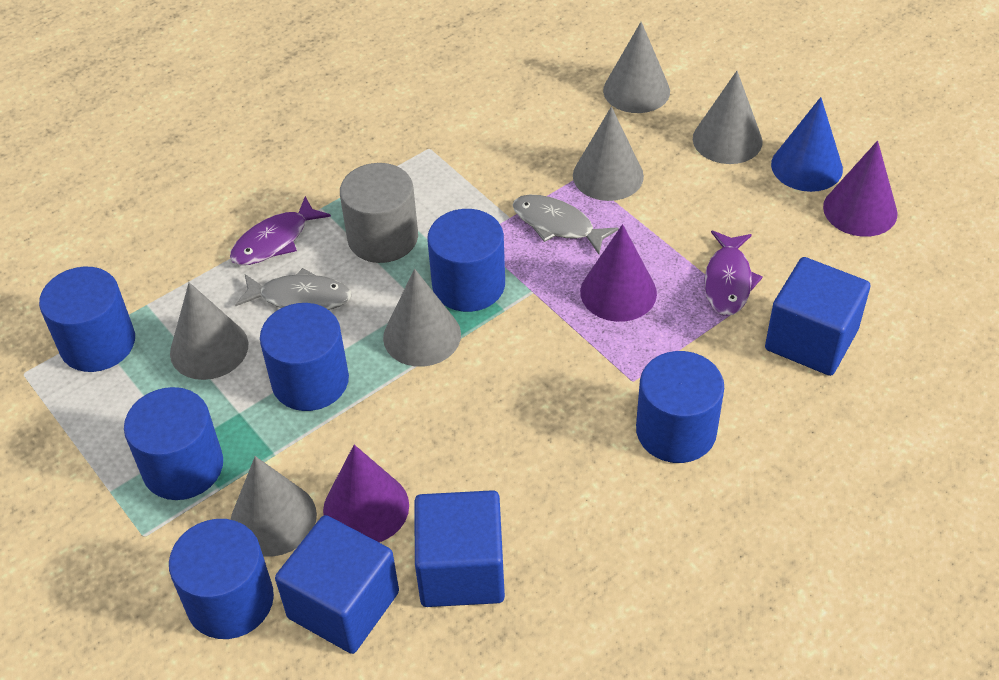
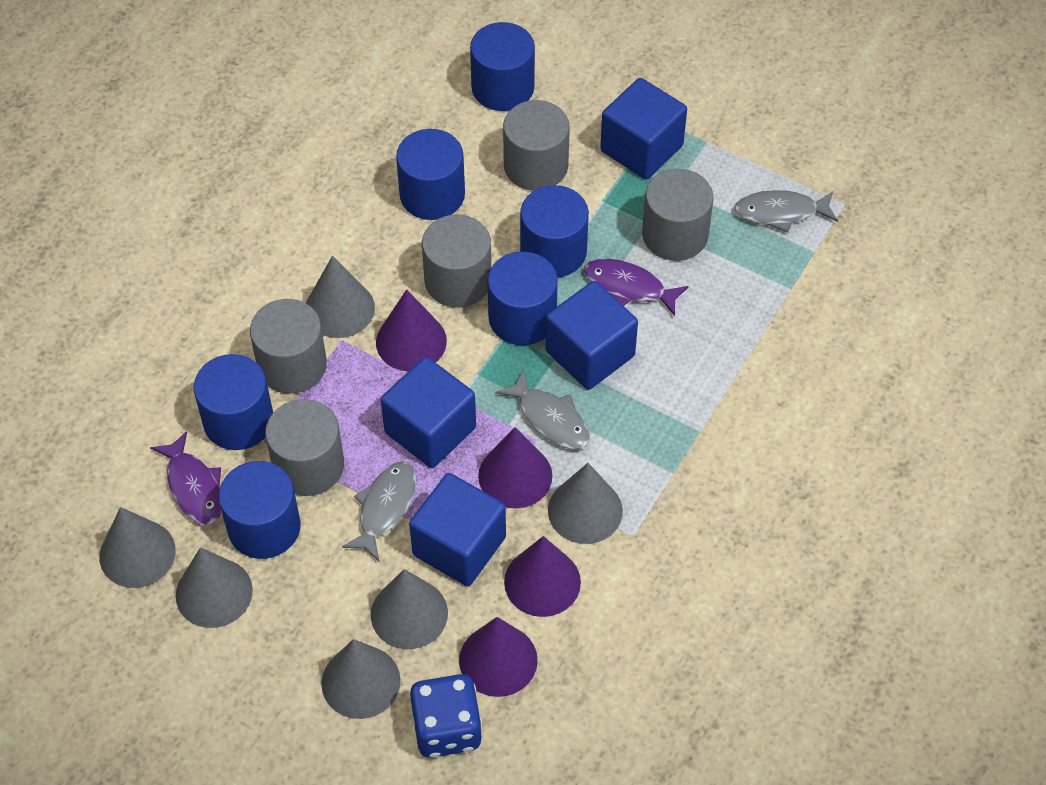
blue cone: 1 -> 0
blue cube: 3 -> 4
blue dice: 0 -> 1
grey cylinder: 1 -> 5
grey fish: 2 -> 3
purple cone: 3 -> 4

